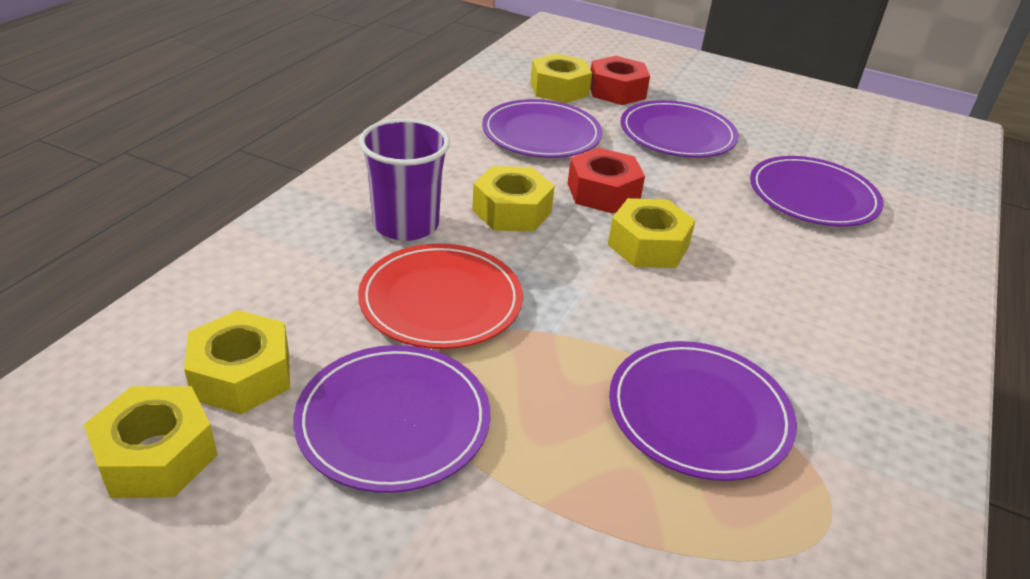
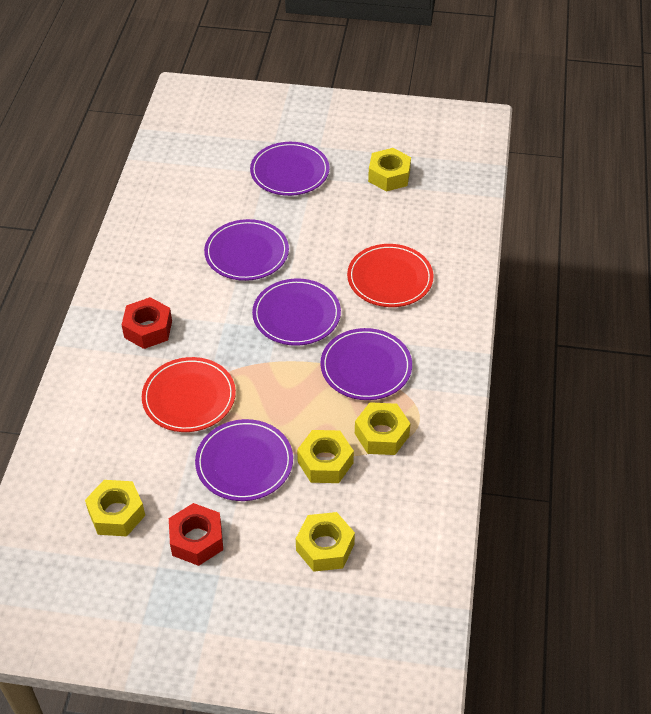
purple cup: 1 -> 0
red plate: 1 -> 2

